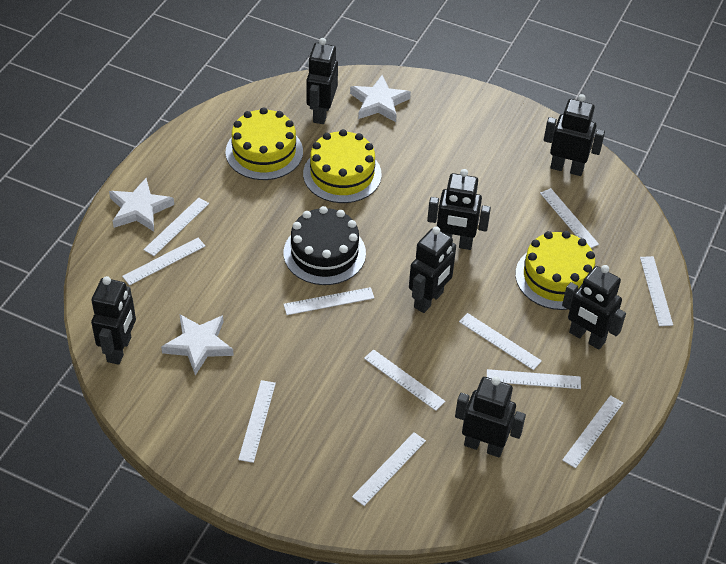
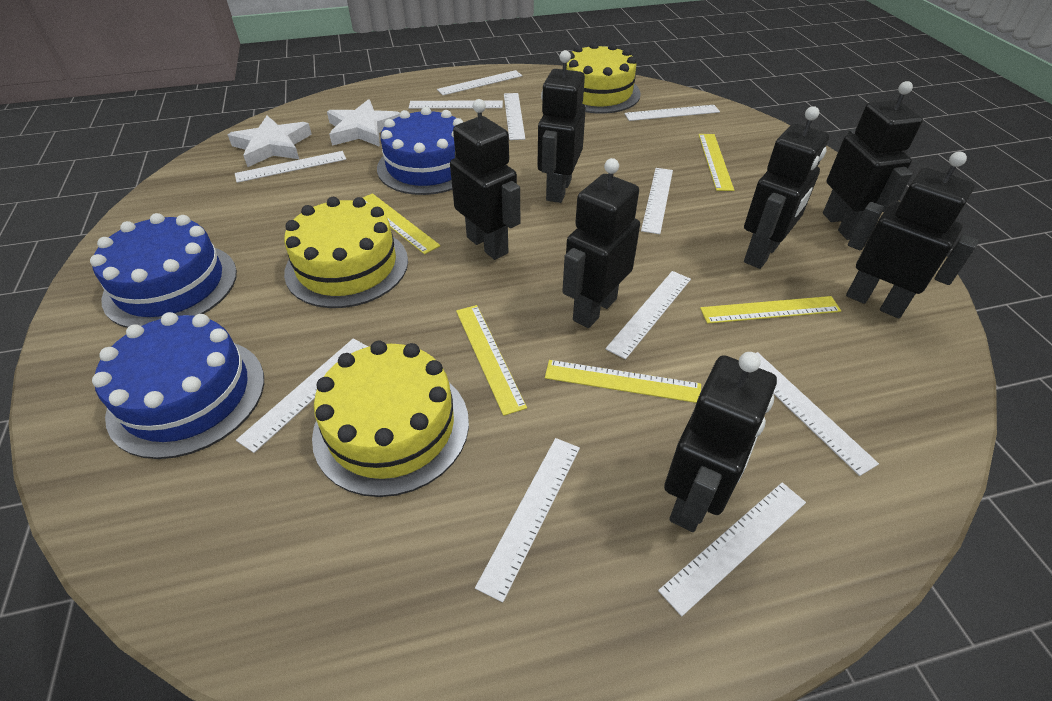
black cake: 1 -> 0
blue cake: 0 -> 3
white star: 3 -> 2
yellow ruler: 0 -> 5

